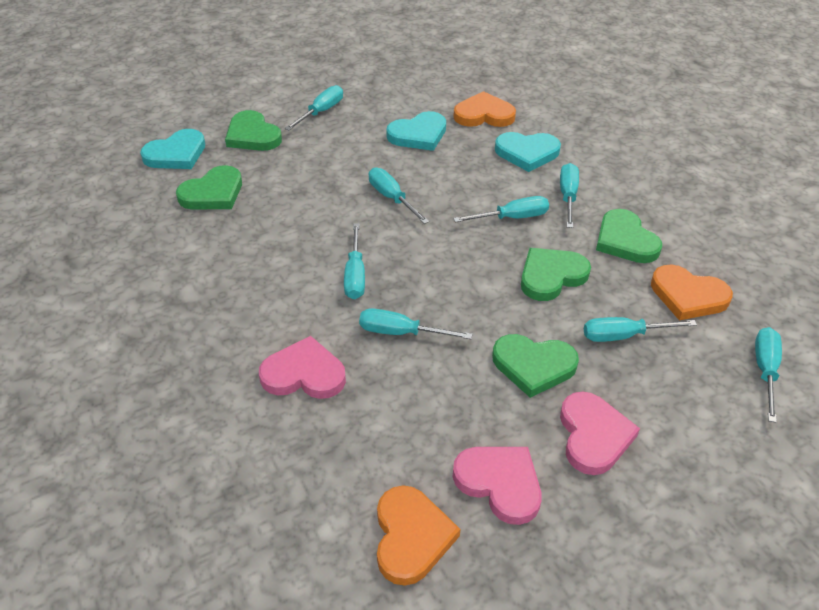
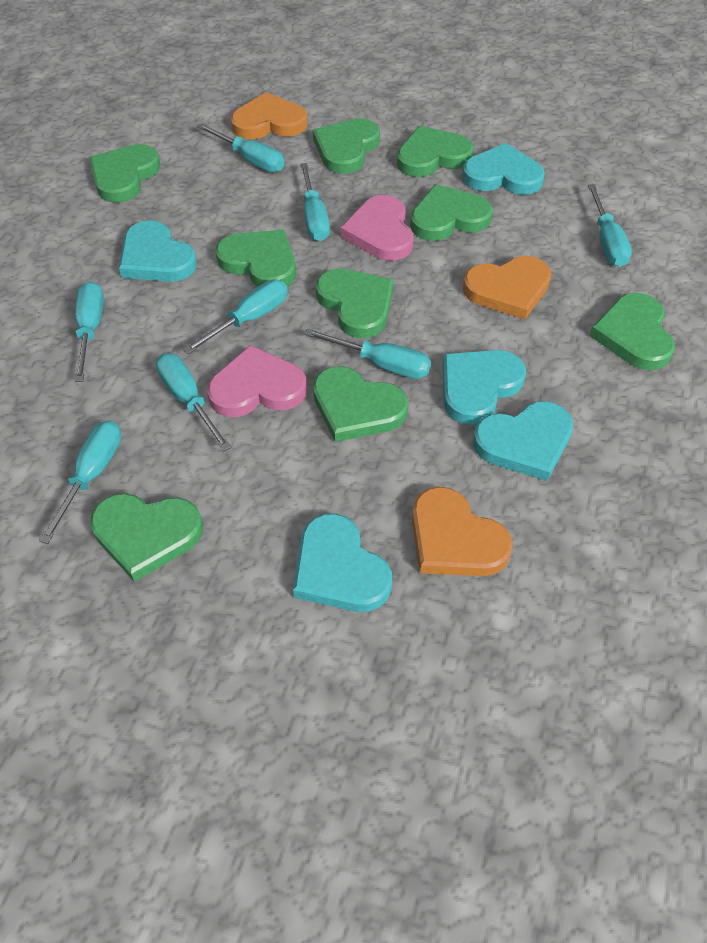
green heart: 5 -> 9
pink heart: 3 -> 2
turquoise heart: 3 -> 5

